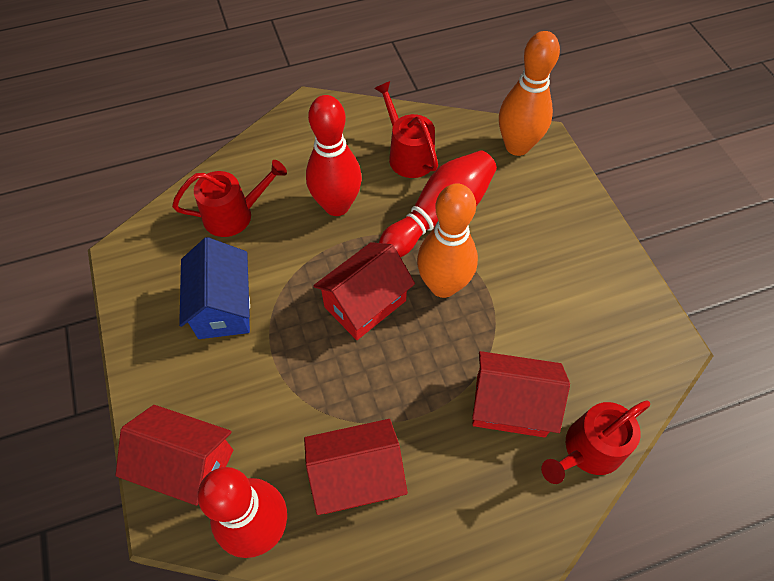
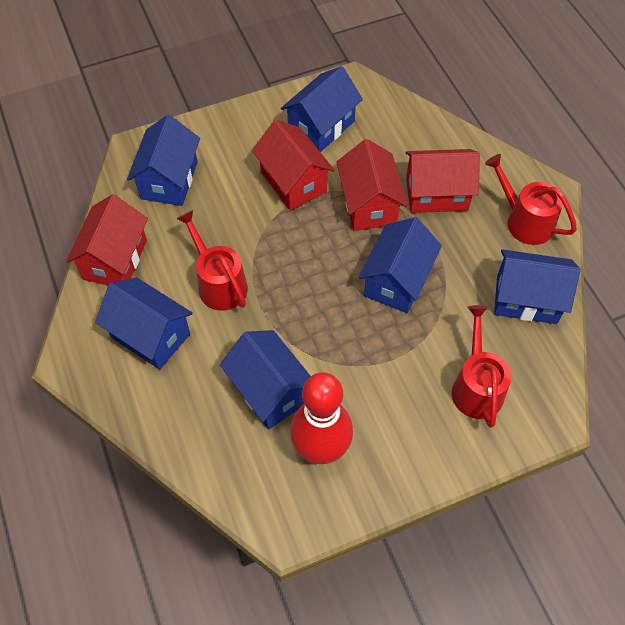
blue house: 1 -> 6
orange bowling pin: 2 -> 0
red bowling pin: 3 -> 1

